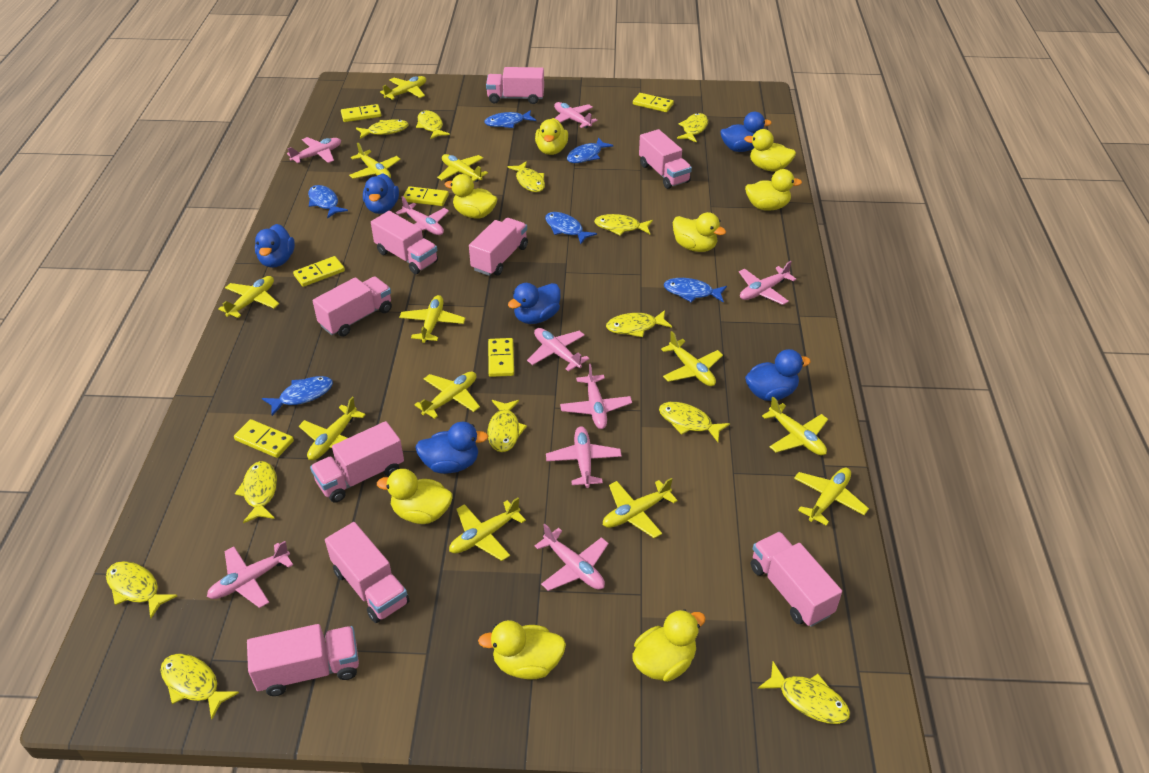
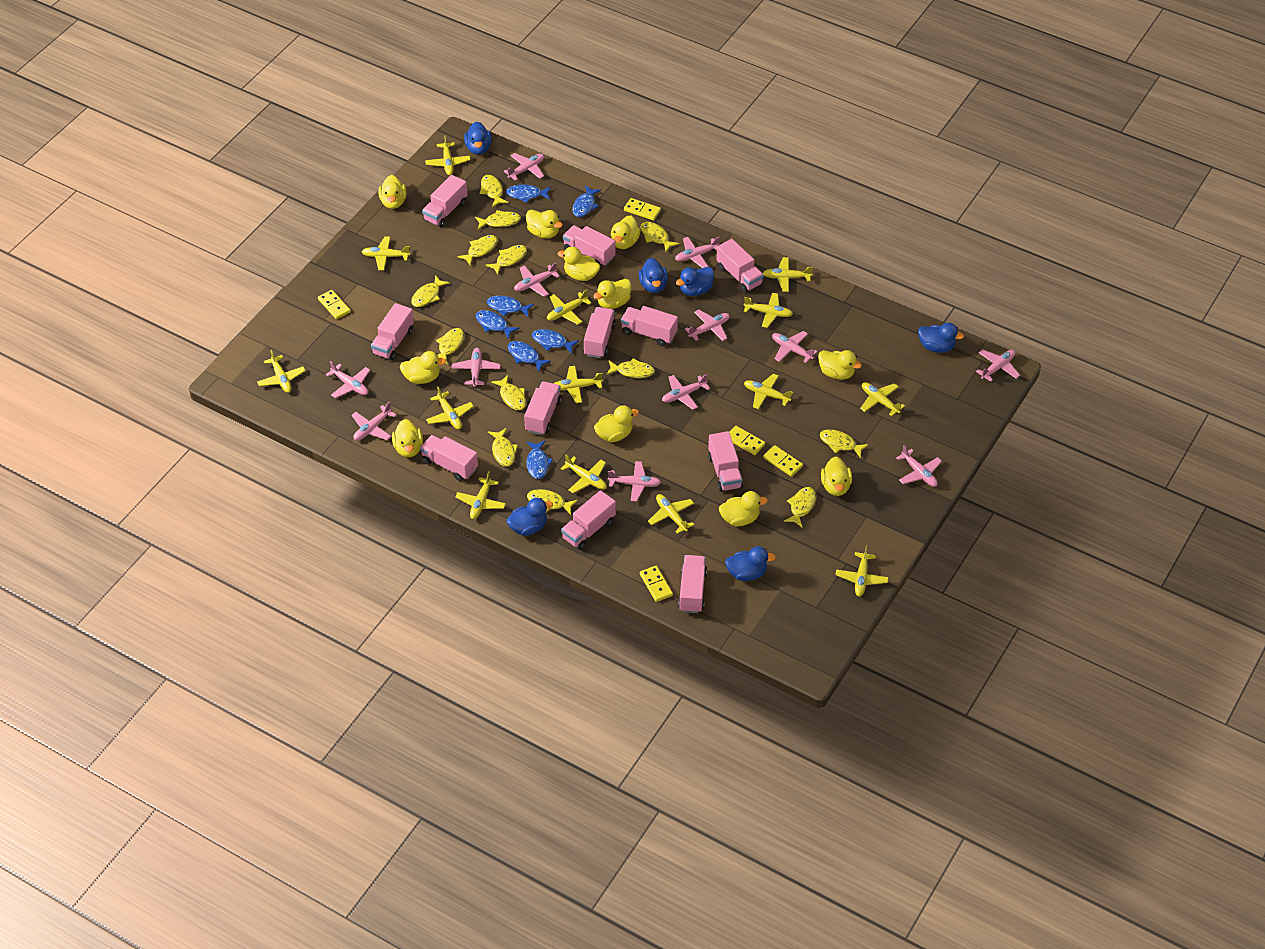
blue fish: 6 -> 7
pink plane: 9 -> 12
pink truck: 9 -> 11
yellow domino: 6 -> 5
yellow duck: 8 -> 11
yellow fish: 12 -> 13
yellow plane: 12 -> 14

